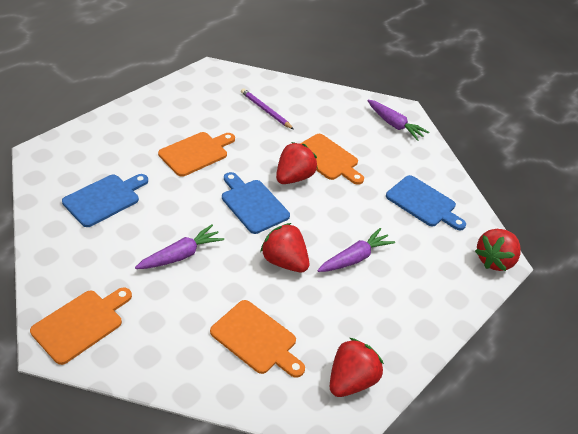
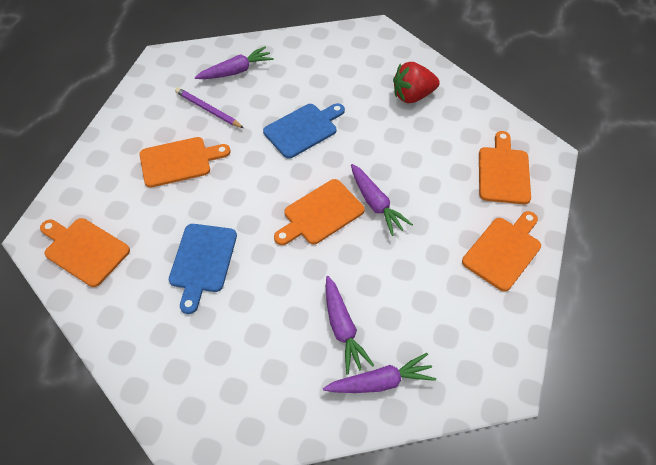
blue cutting board: 3 -> 2
orange cutting board: 4 -> 5
purple carrot: 3 -> 4
red strawberry: 4 -> 1

